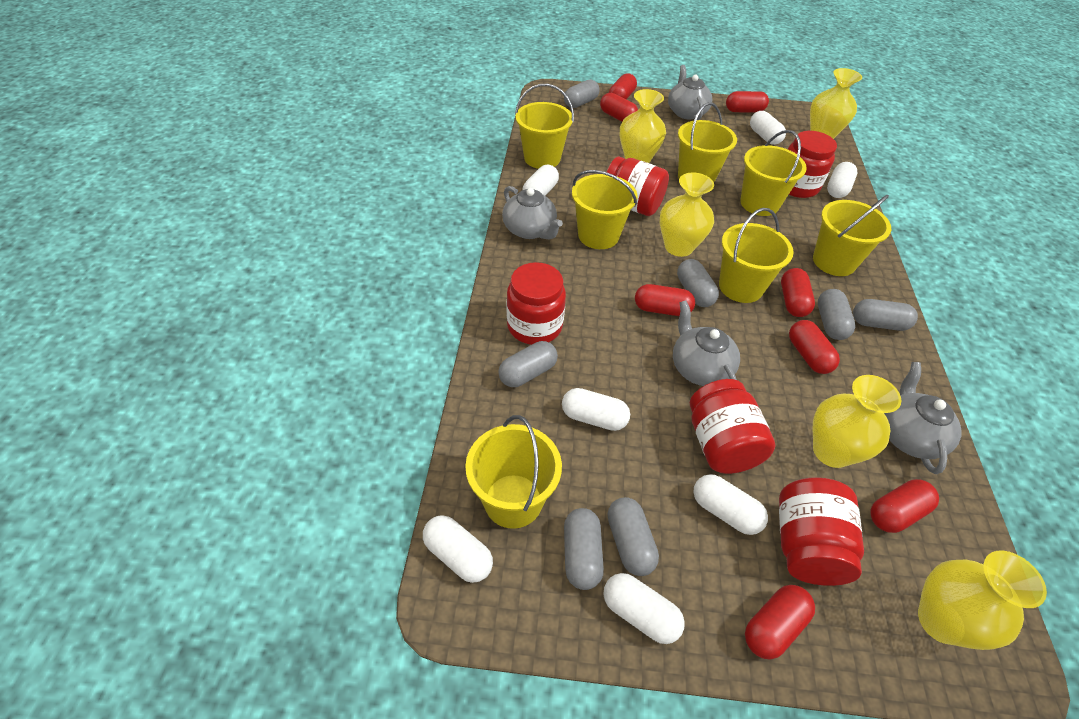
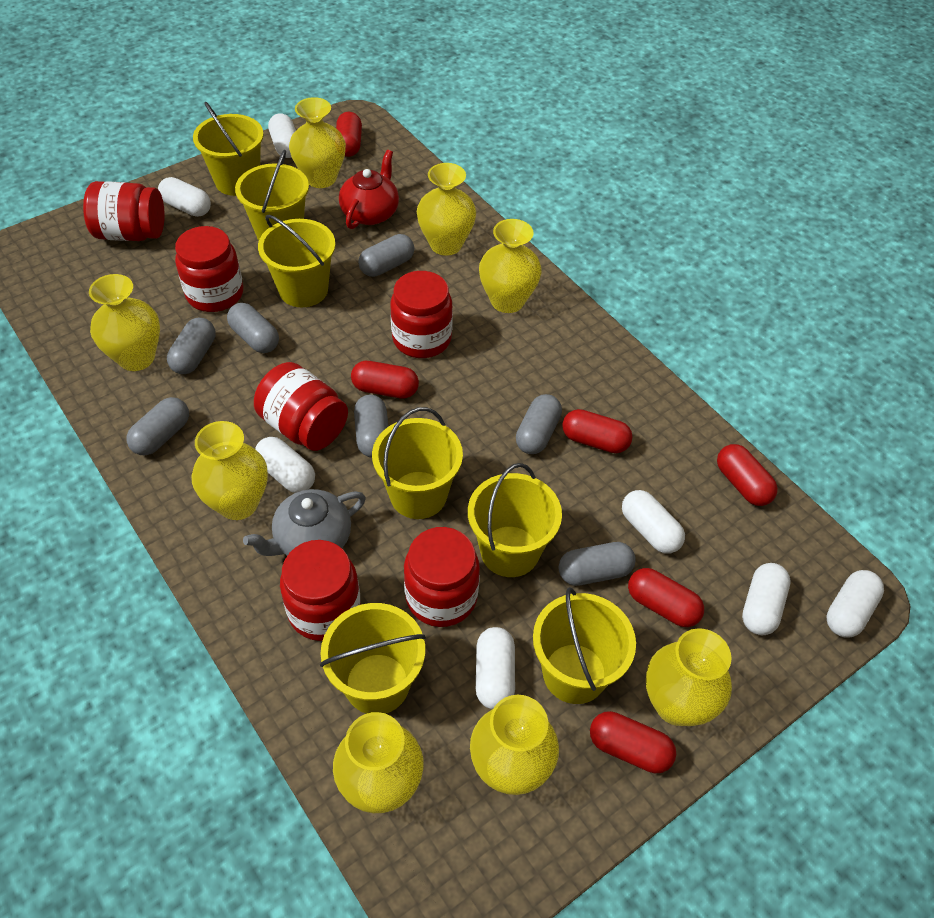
grey teapot: 4 -> 1
red capsule: 8 -> 6
red jar: 5 -> 6
red teapot: 0 -> 1
yellow vase: 5 -> 8

